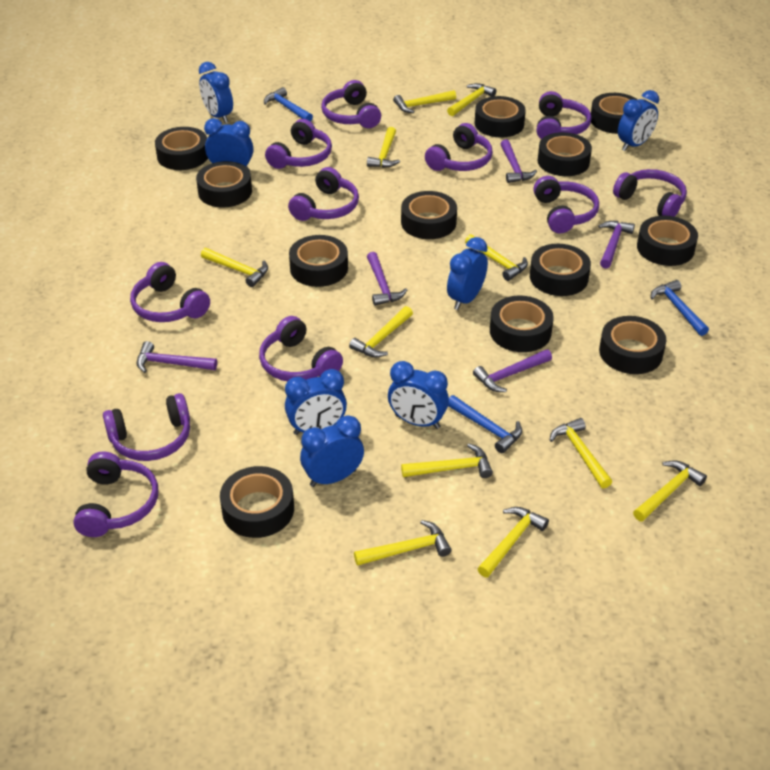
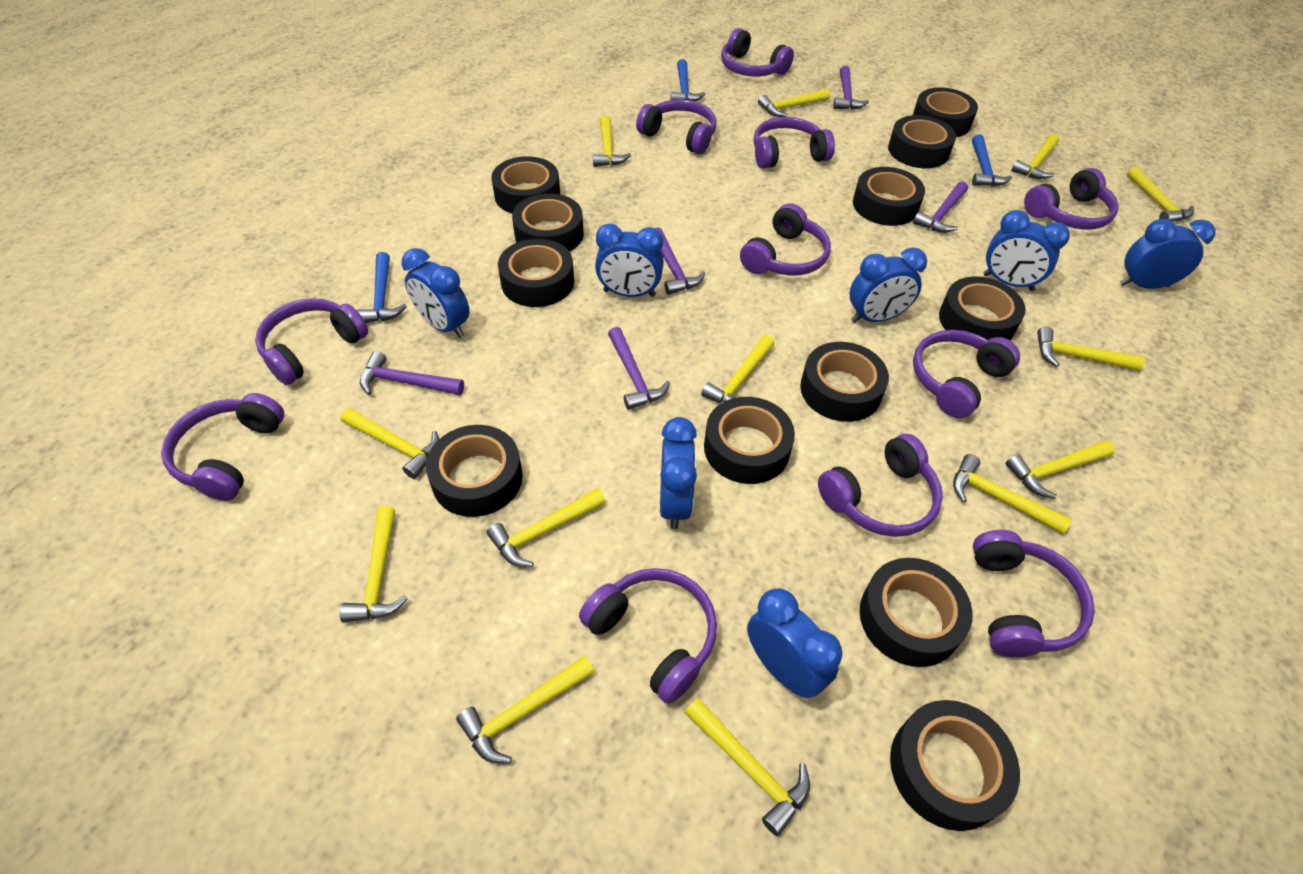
yellow hammer: 11 -> 13

